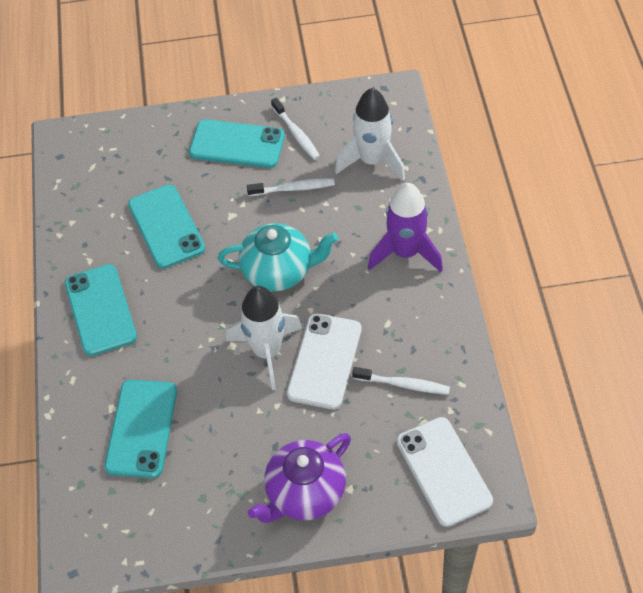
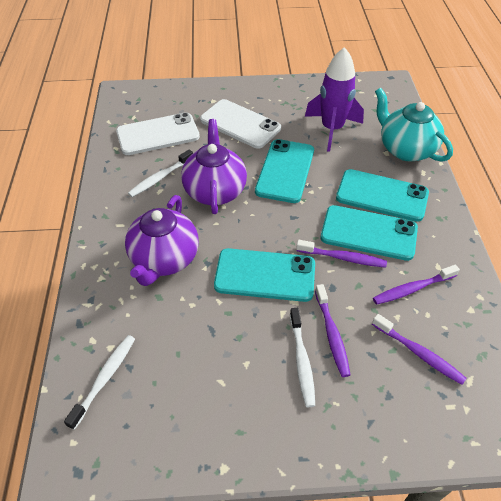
purple teapot: 1 -> 2
purple toothbrush: 0 -> 4
white rocket: 2 -> 0

